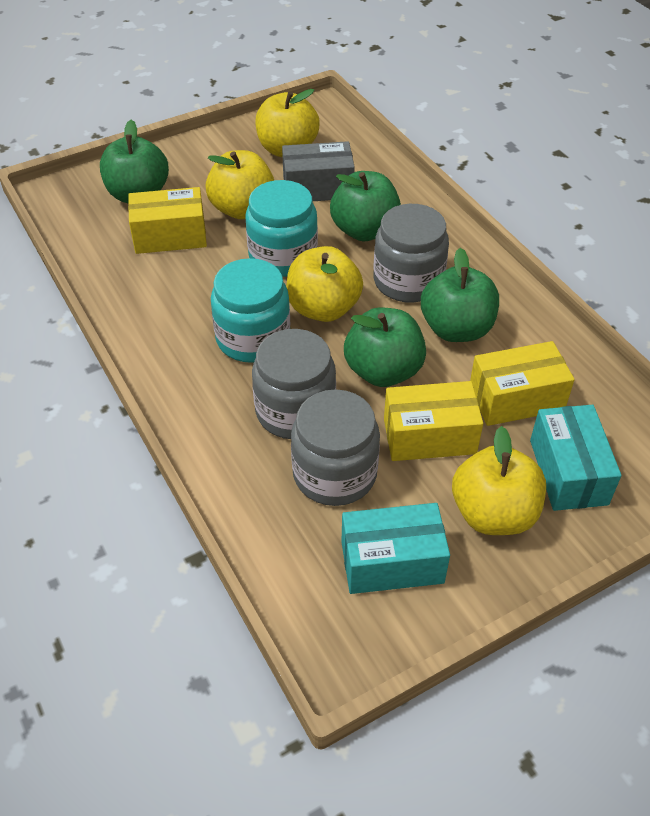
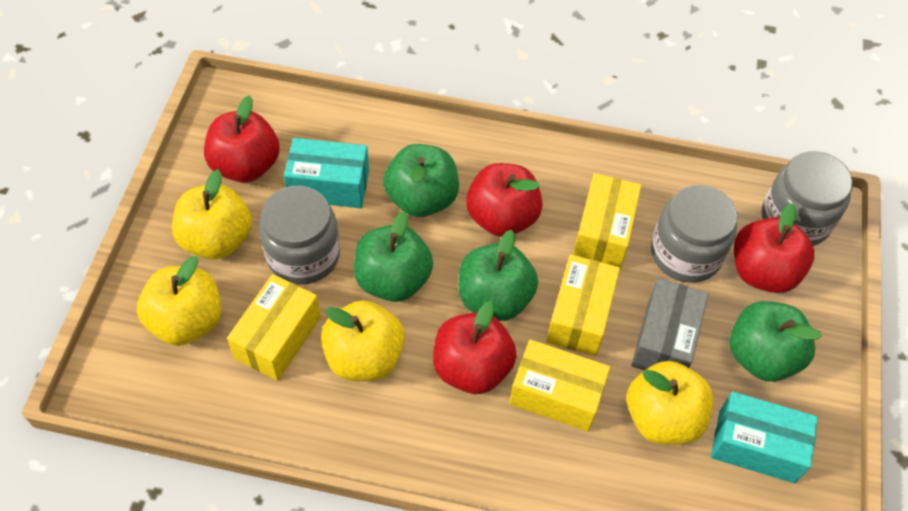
red apple: 0 -> 4
turquoise jar: 2 -> 0
yellow box: 3 -> 4

